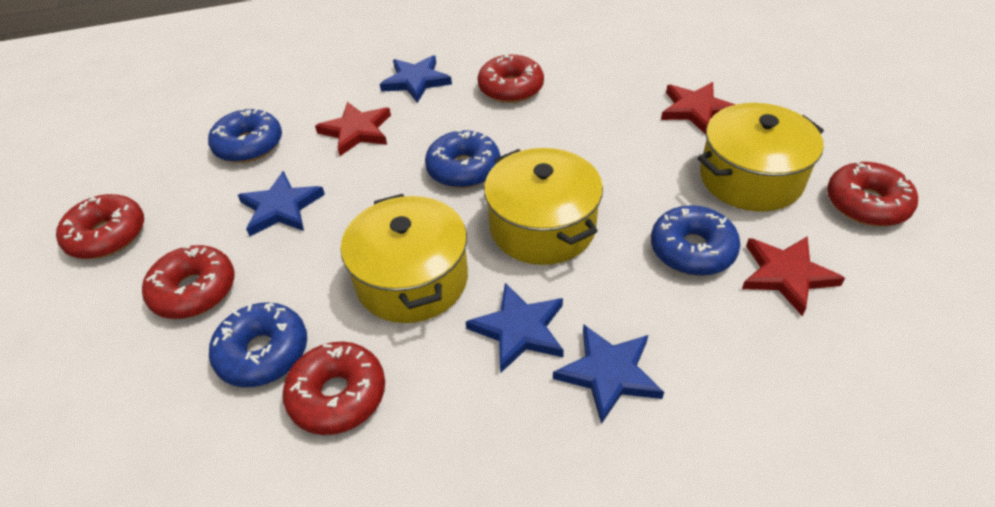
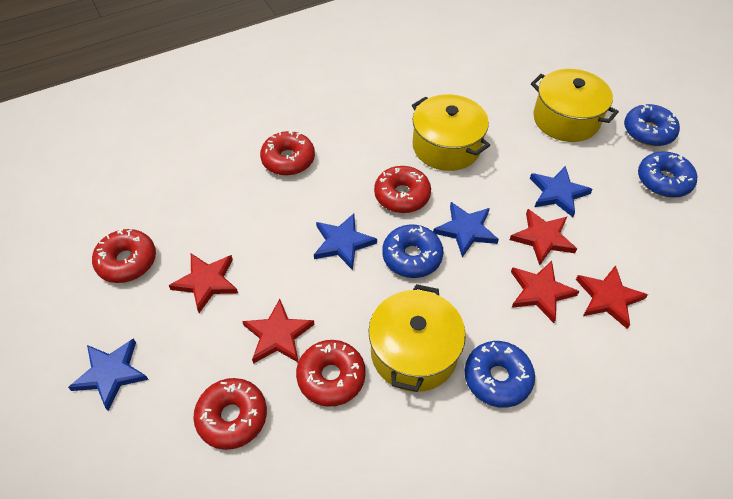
red star: 3 -> 5

